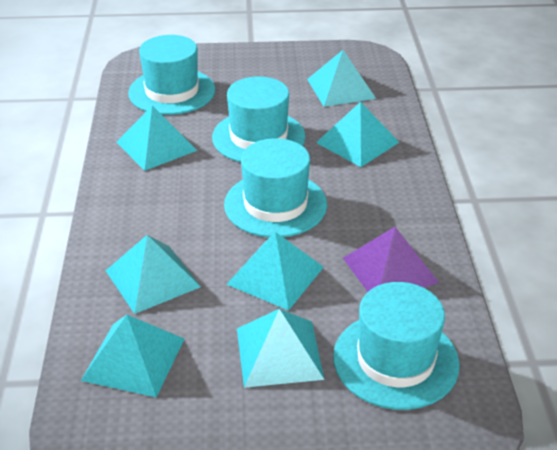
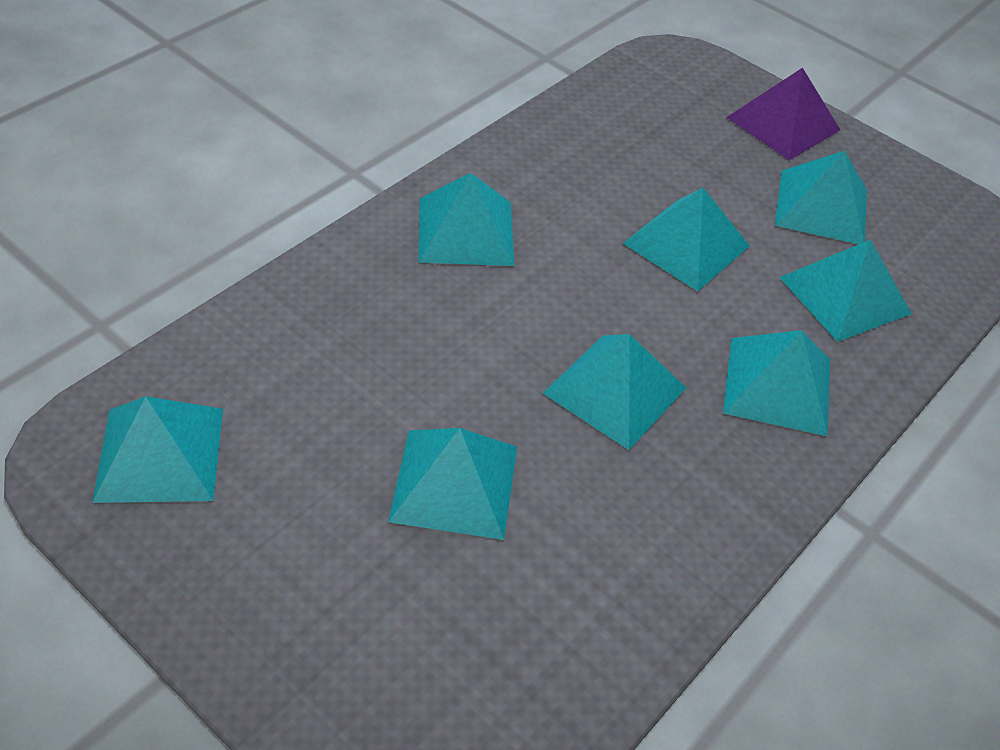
turquoise hat: 4 -> 0
turquoise pyramid: 7 -> 8

